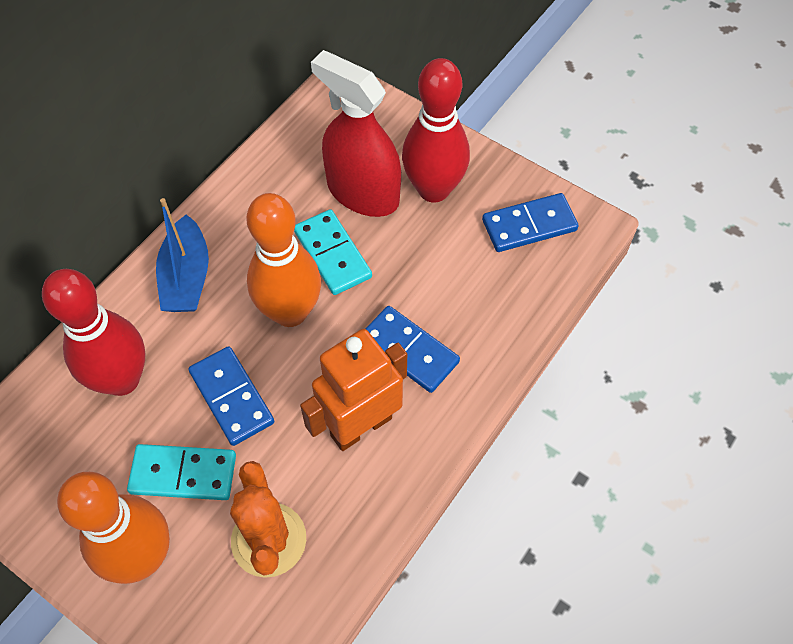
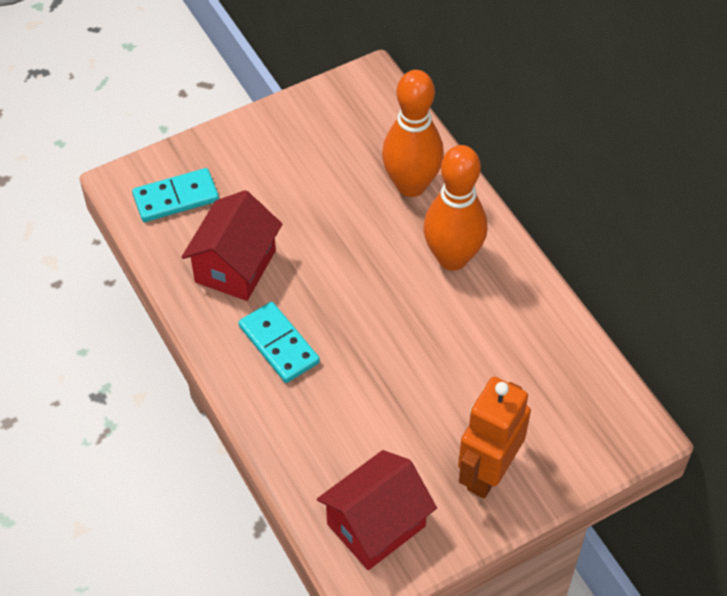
blue boat: 1 -> 0
blue domino: 3 -> 0
orange cactus: 1 -> 0
red bowling pin: 2 -> 0
red house: 0 -> 2
red spray bottle: 1 -> 0

